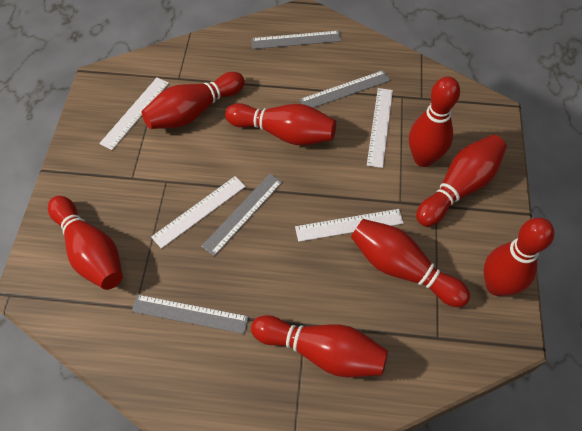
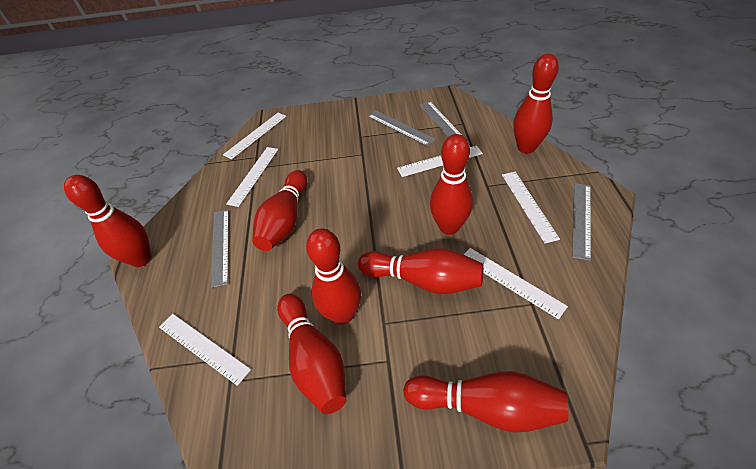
white ruler: 4 -> 6

